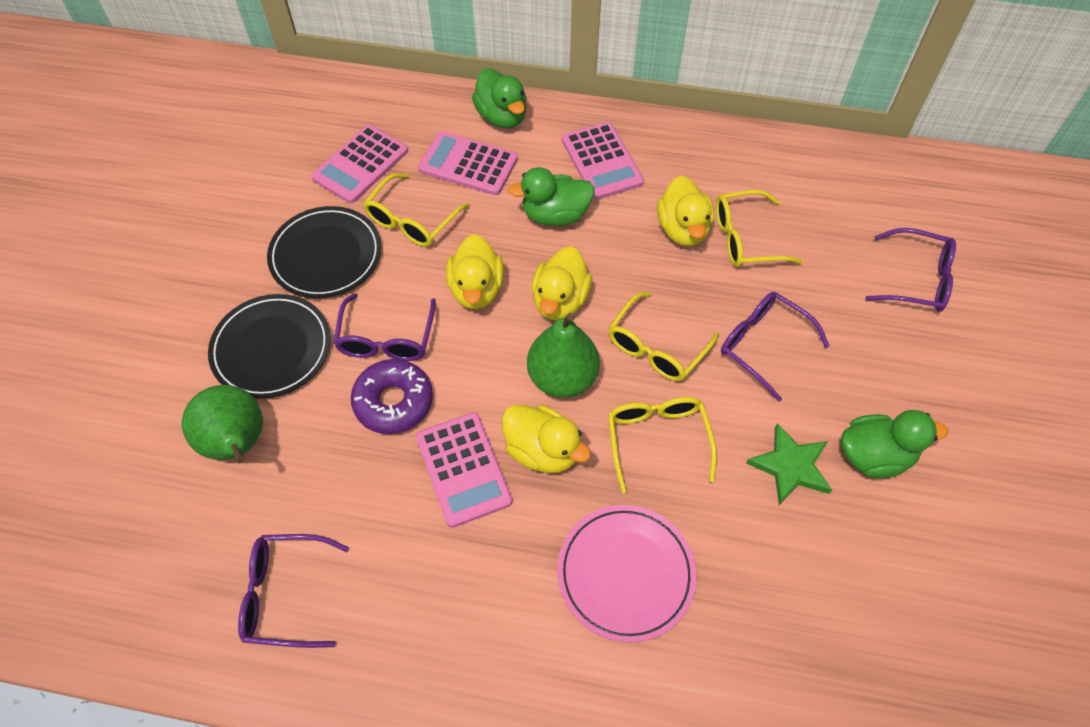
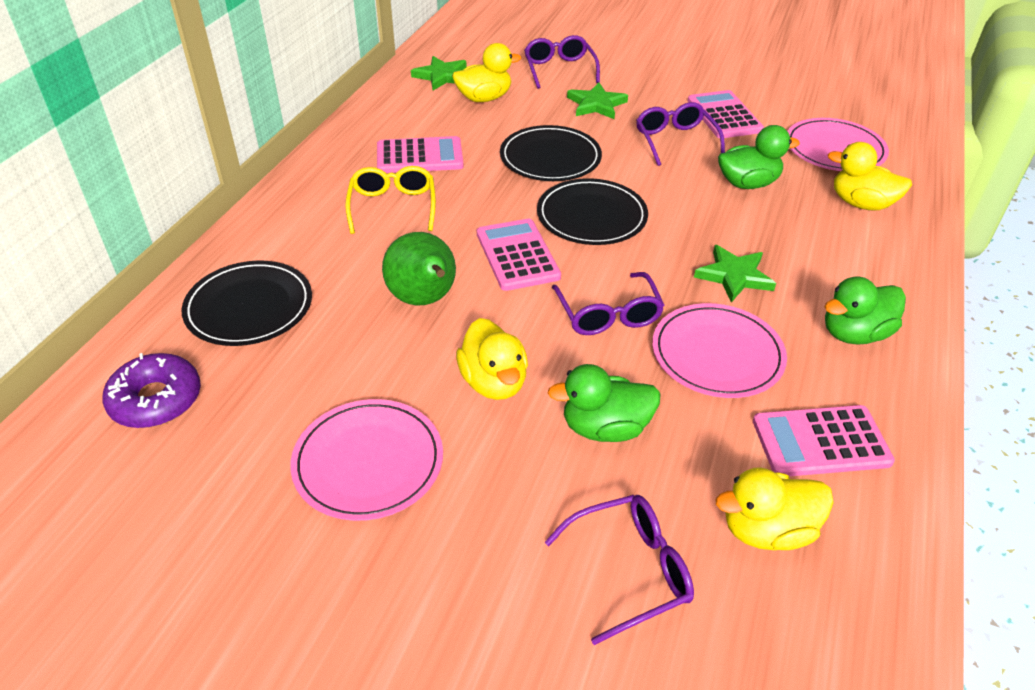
black plate: 2 -> 3
green pear: 2 -> 1
green star: 1 -> 3
pink plate: 1 -> 3
yellow glasses: 4 -> 1

